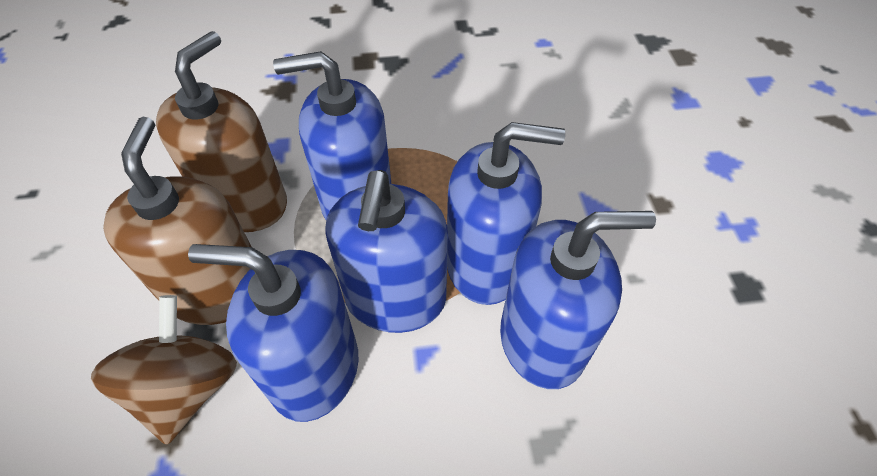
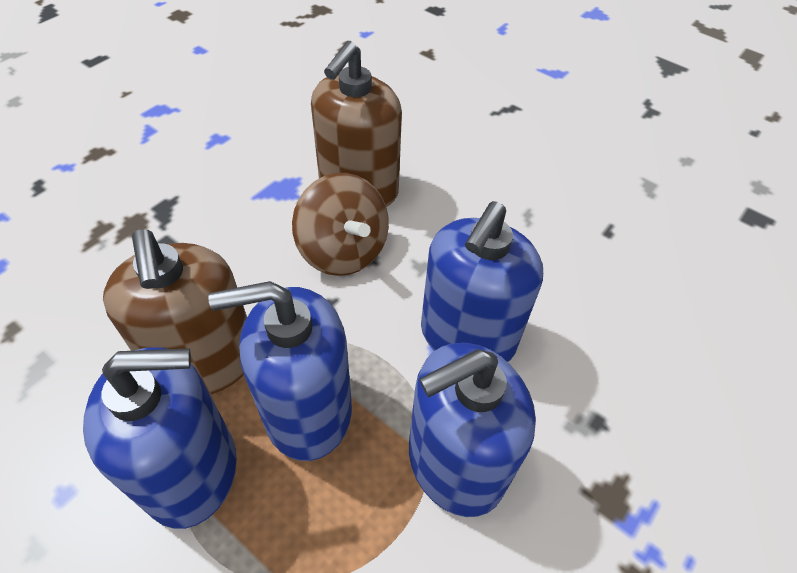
blue soap dispenser: 5 -> 4

